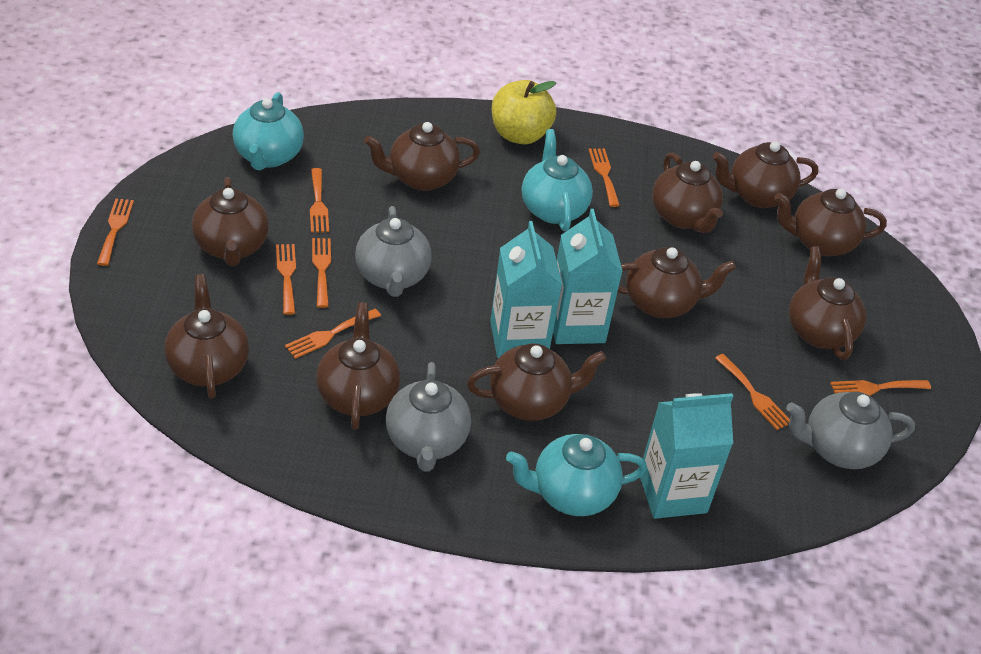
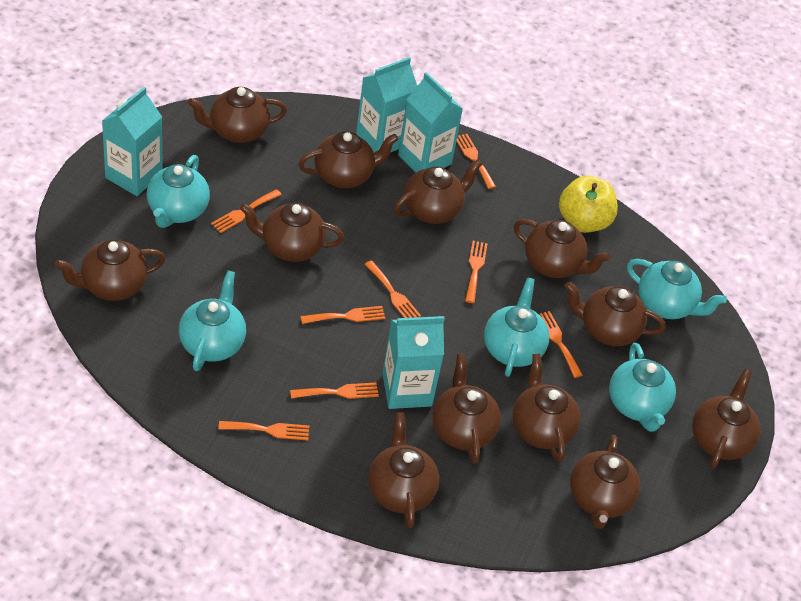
brown teapot: 10 -> 12
grey teapot: 3 -> 0
turquoise carton: 3 -> 4
turquoise teapot: 3 -> 5

